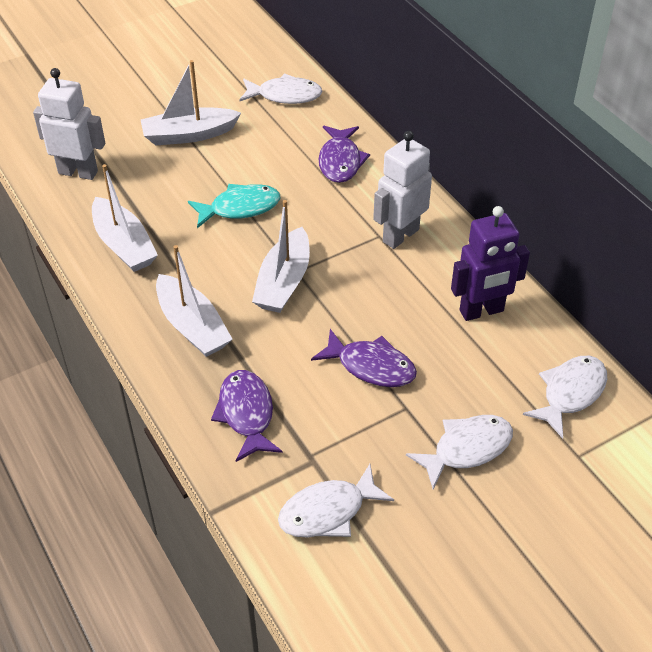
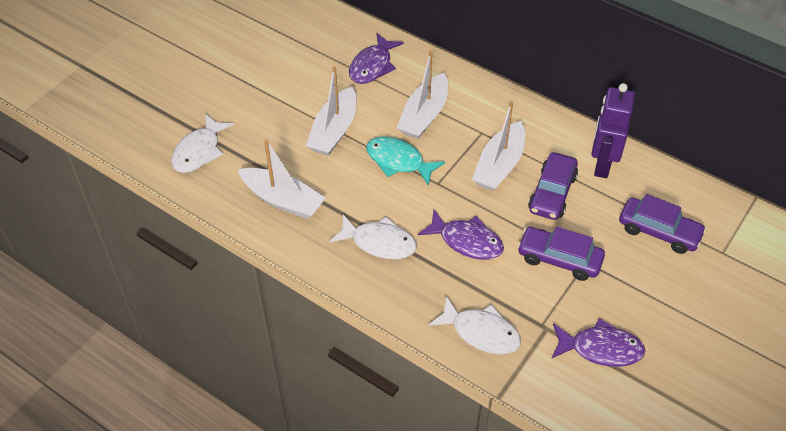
purple car: 0 -> 3
white fish: 4 -> 3
white robot: 2 -> 0

